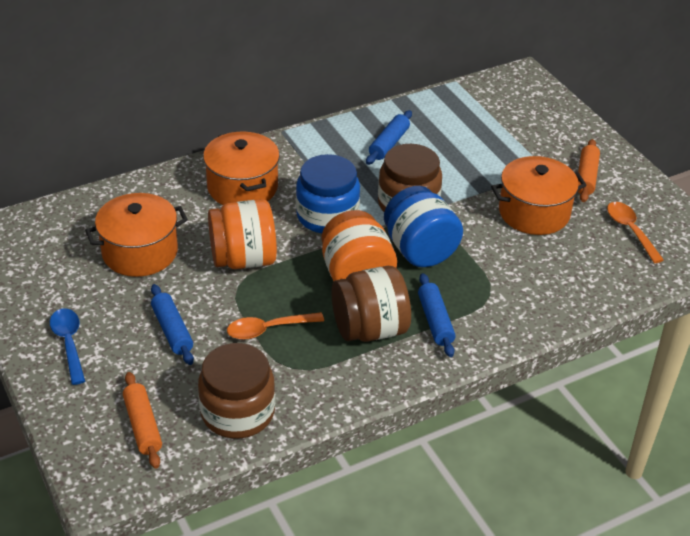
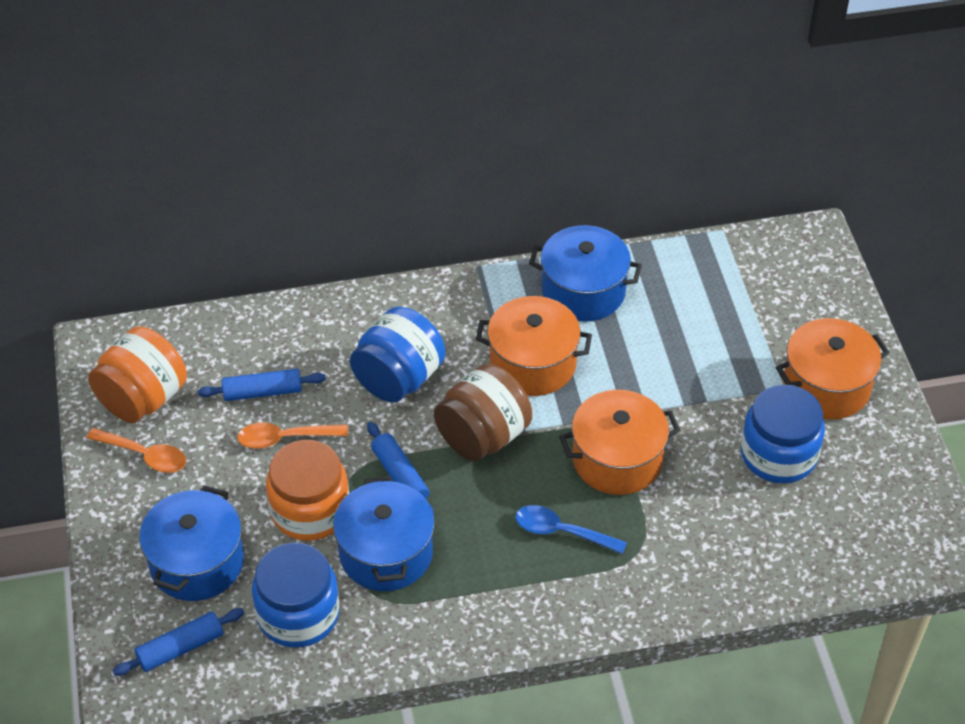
blue jar: 2 -> 3
blue pot: 0 -> 3
brown jar: 3 -> 1
orange rolling pin: 2 -> 0

